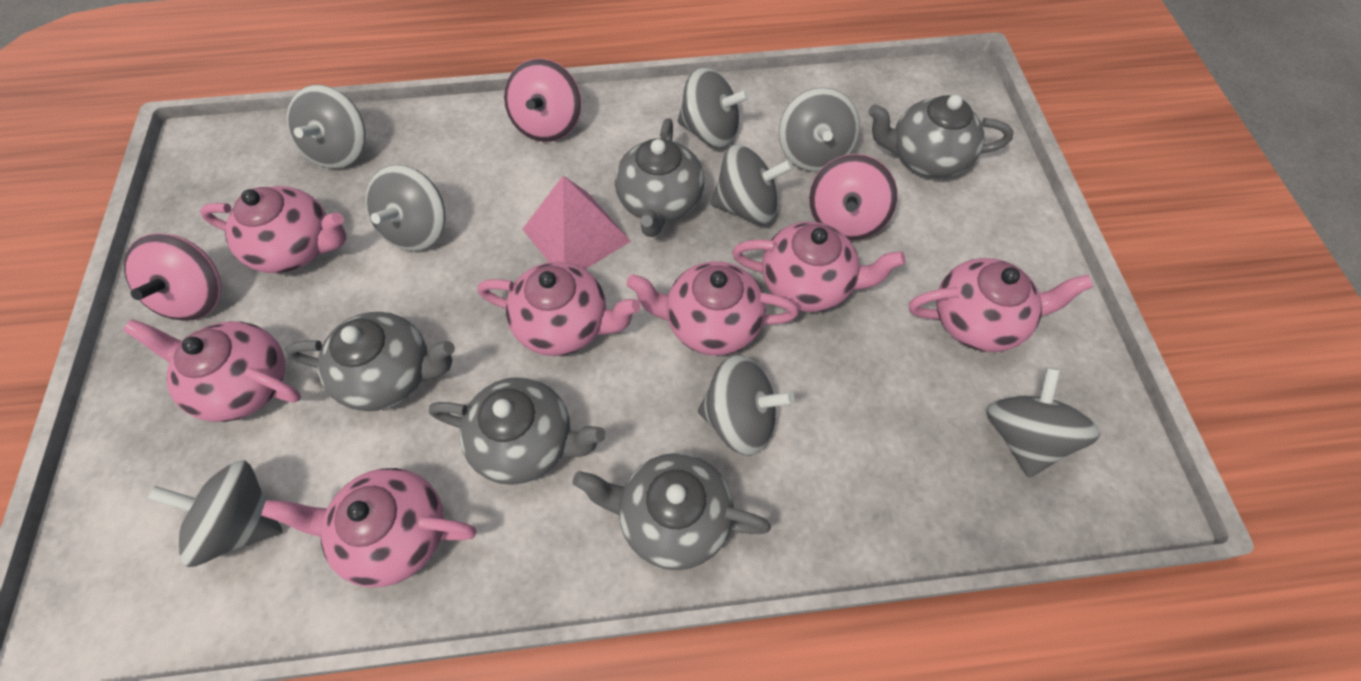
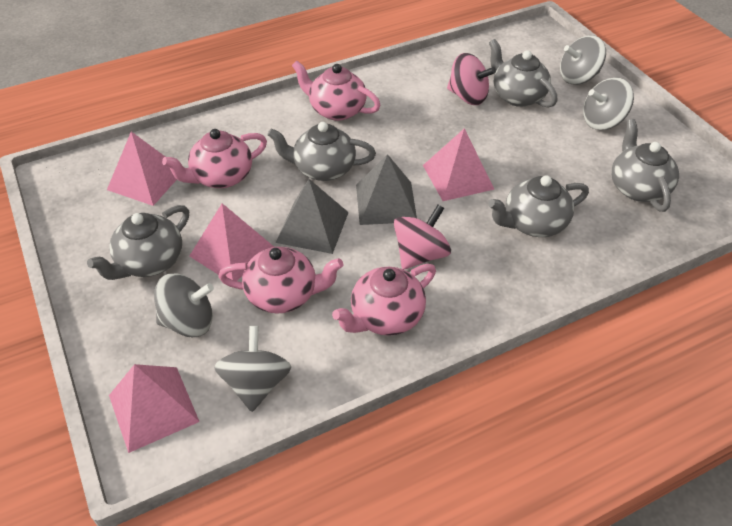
grey pyramid: 0 -> 2
grey spinning top: 8 -> 4
pink pyramid: 1 -> 4
pink spinning top: 3 -> 2
pink teapot: 7 -> 4

